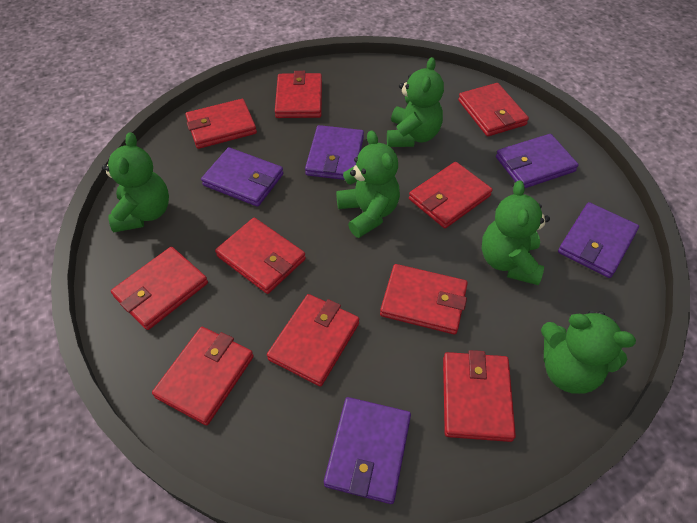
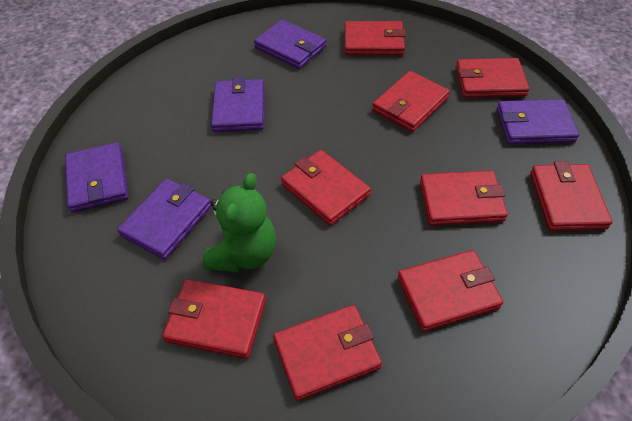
green teddy bear: 5 -> 1
red wallet: 10 -> 9

